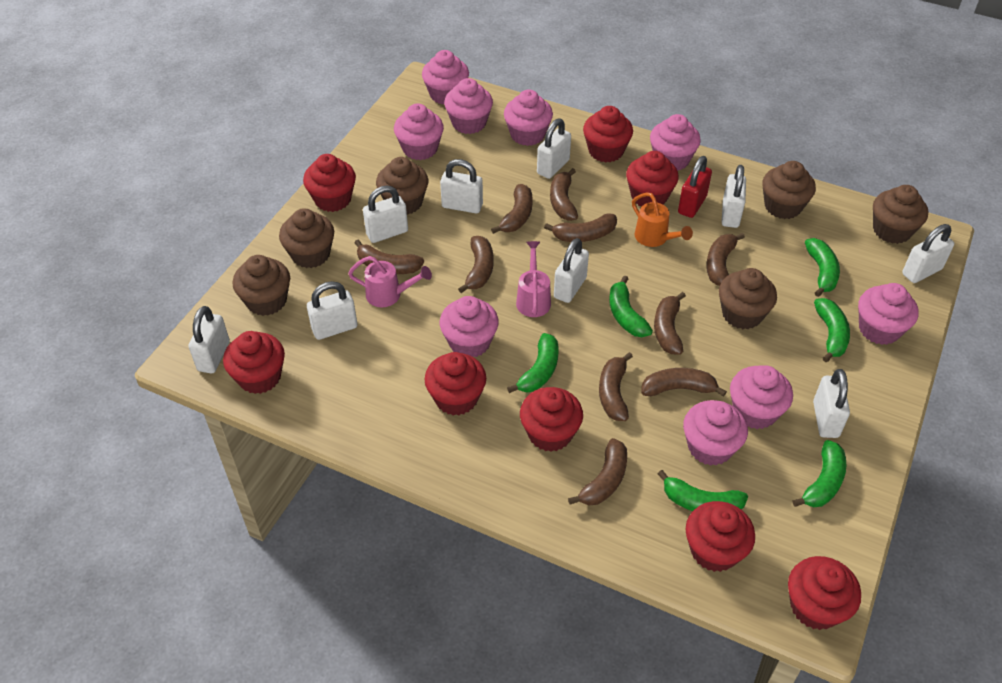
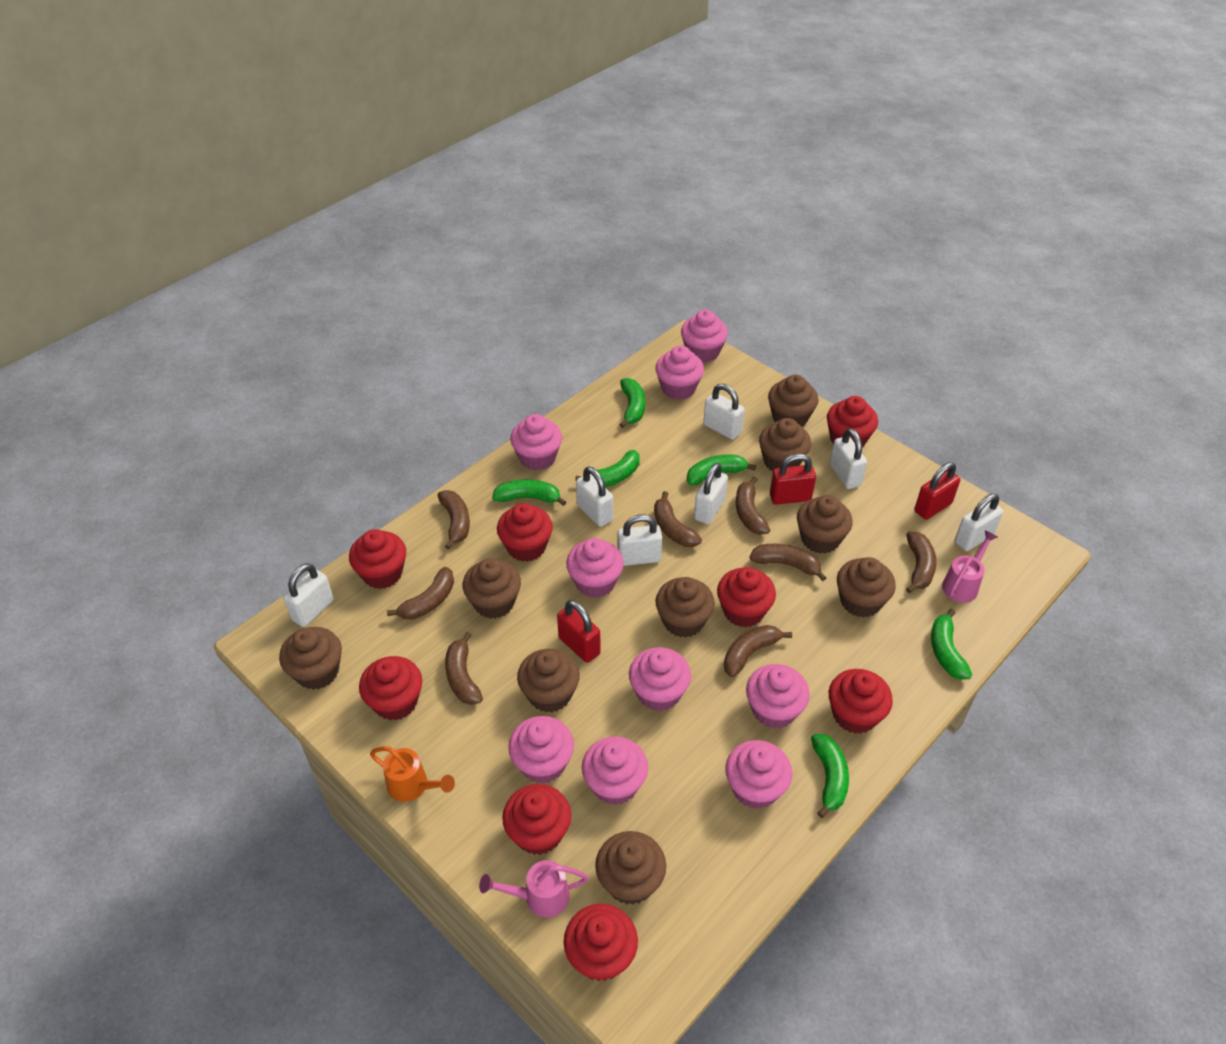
brown banana: 10 -> 8
brown cupcake: 6 -> 9
red padlock: 1 -> 3
white padlock: 9 -> 7

